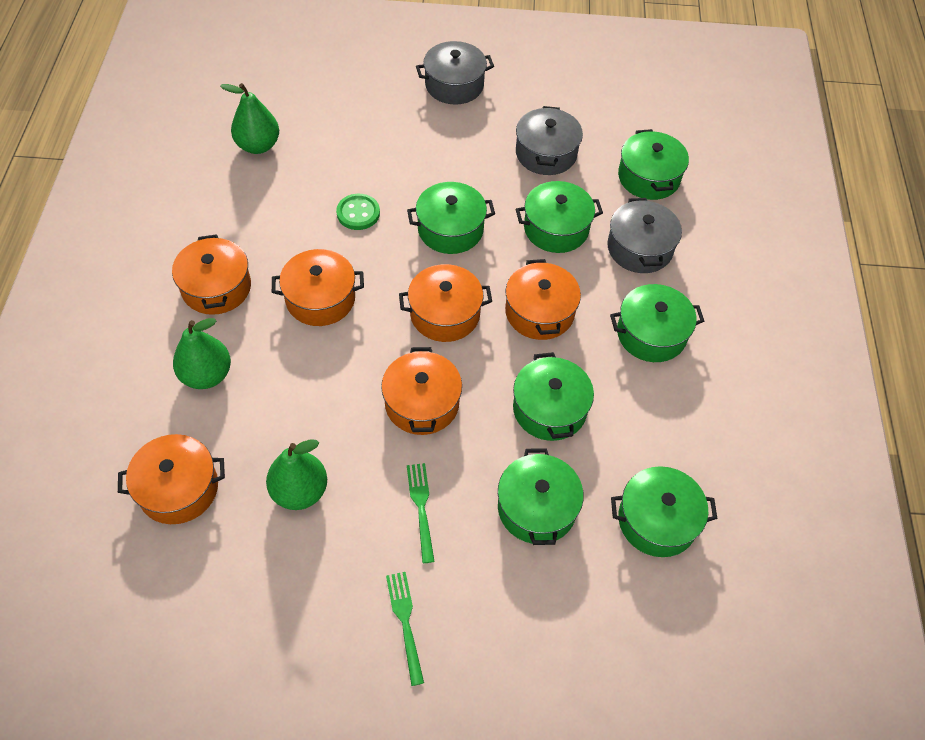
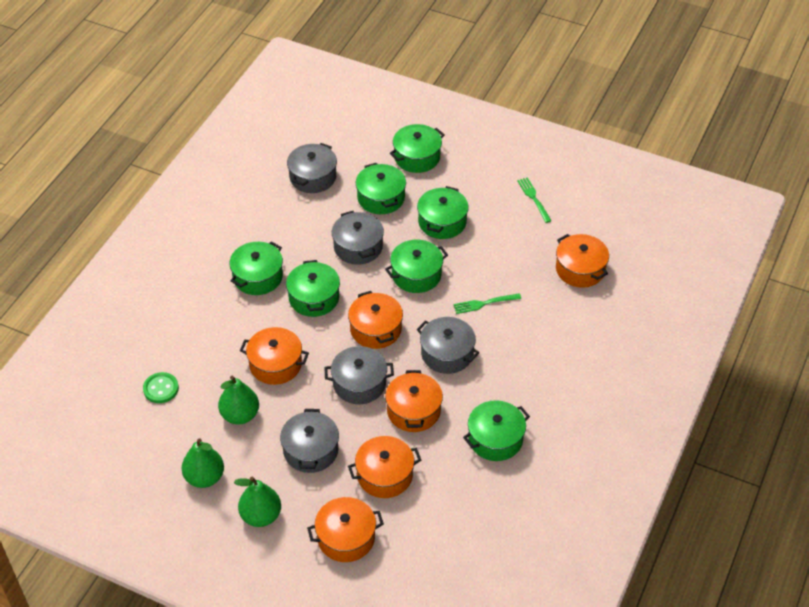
grey pot: 3 -> 5

